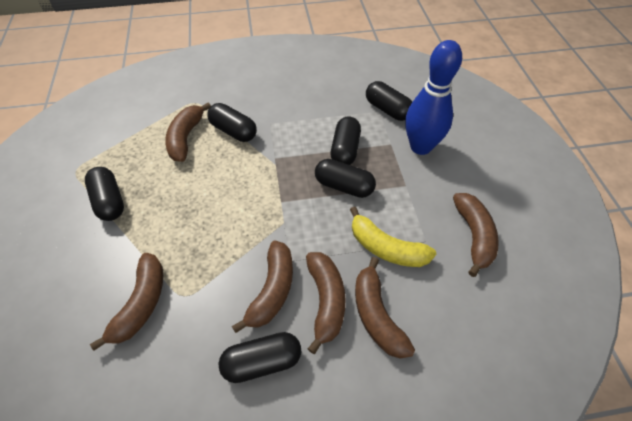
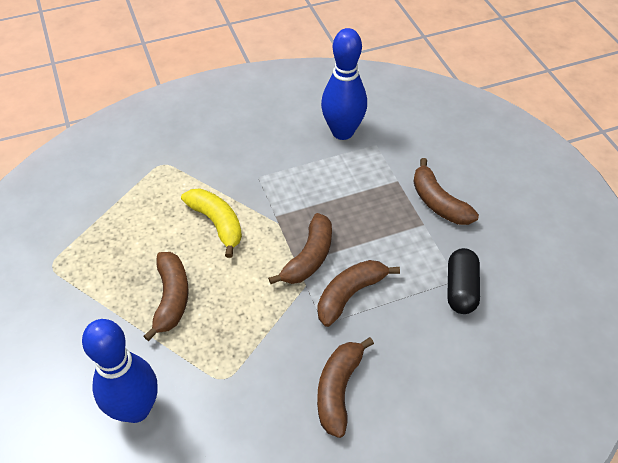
black capsule: 6 -> 1
blue bowling pin: 1 -> 2
brown banana: 6 -> 5

